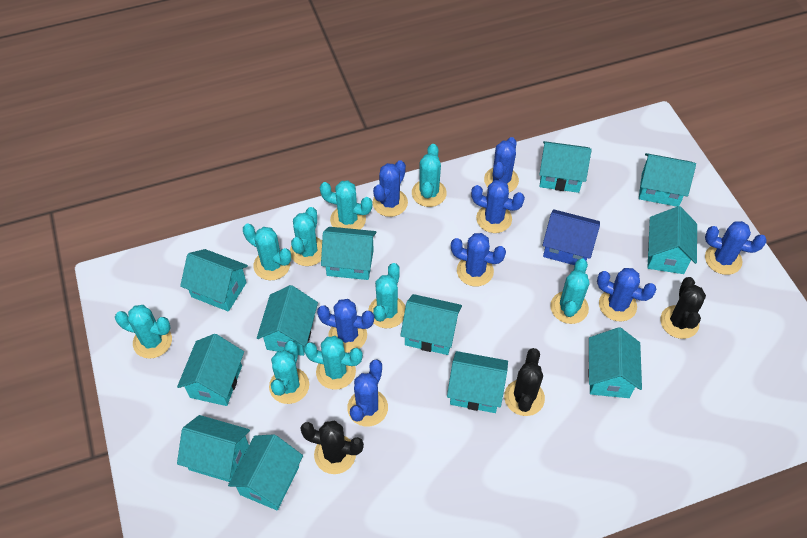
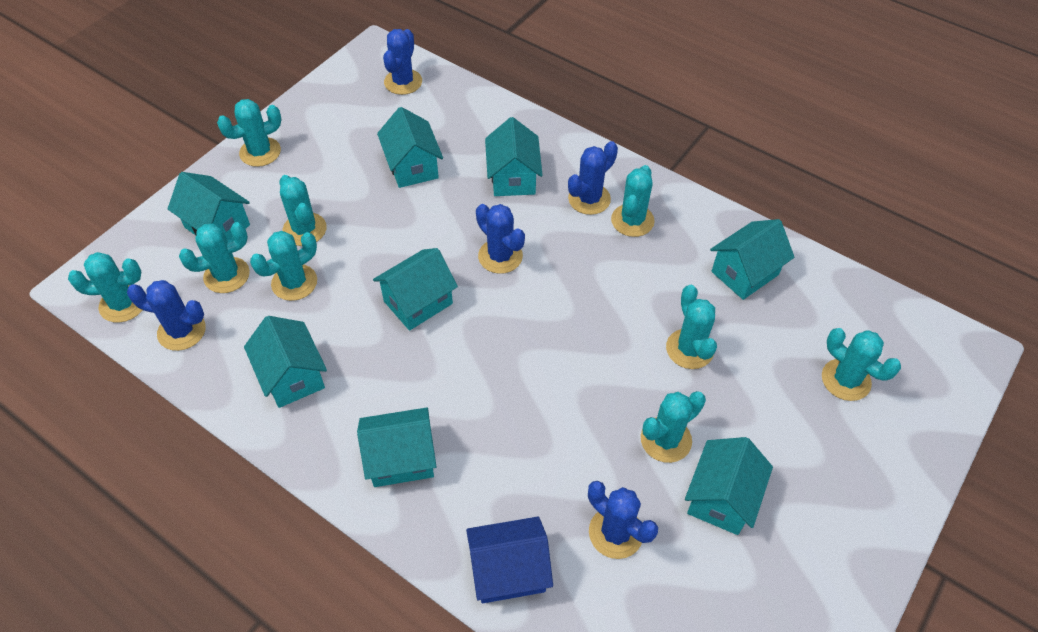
black cactus: 3 -> 0
blue cactus: 8 -> 5
turquoise house: 12 -> 8

